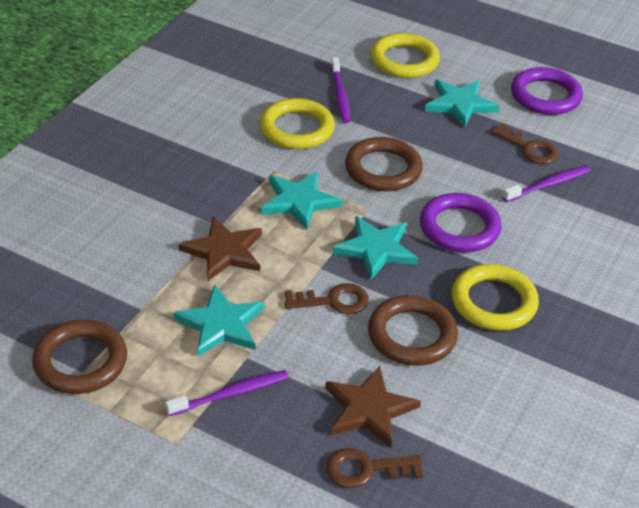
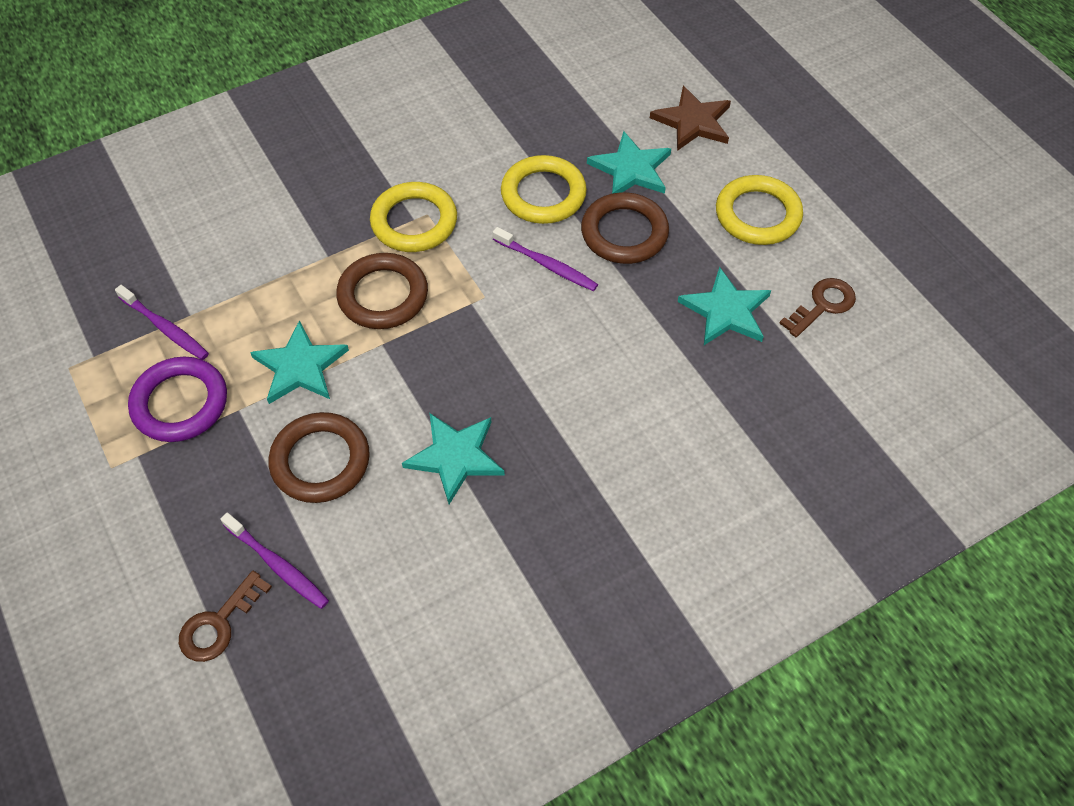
brown key: 3 -> 2
brown star: 2 -> 1
purple ring: 2 -> 1

